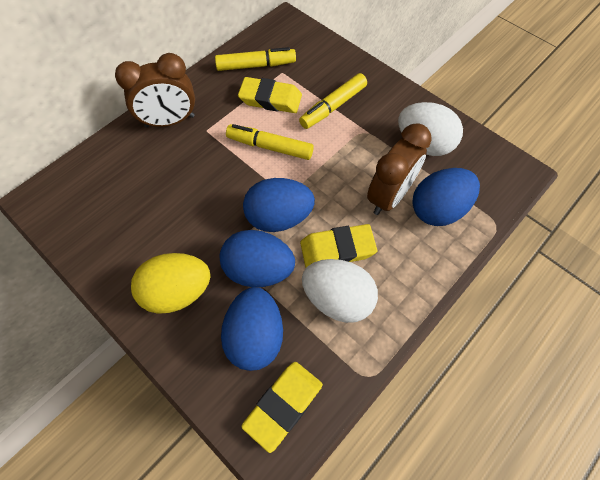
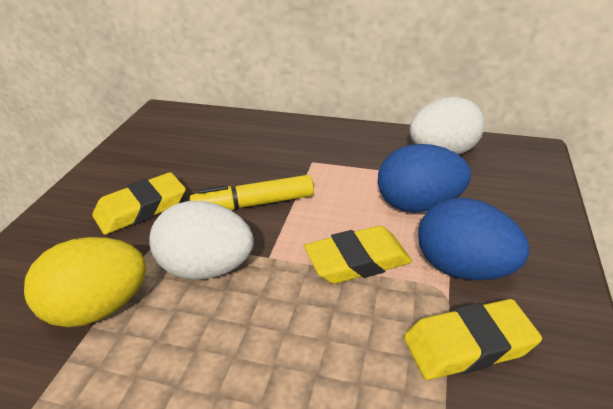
blue egg: 4 -> 2
brown clock: 2 -> 0
yellow marker: 3 -> 1

